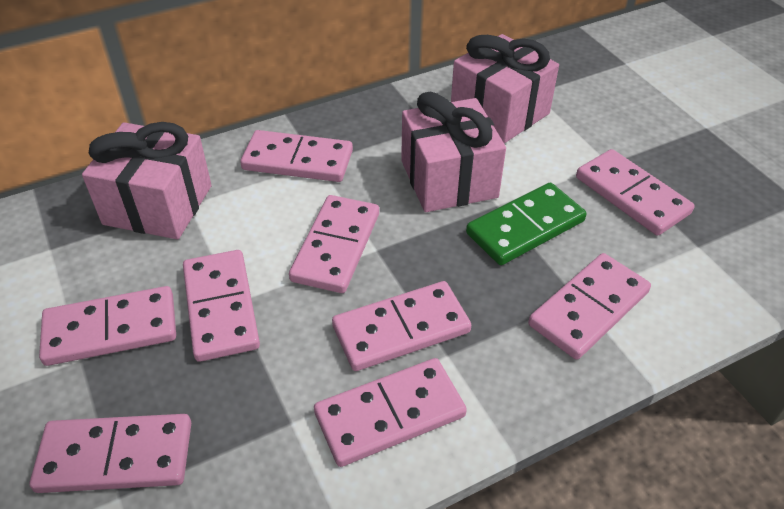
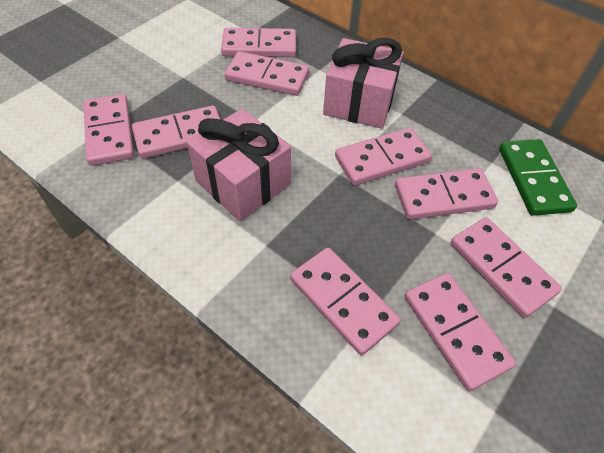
pink gift: 3 -> 2

